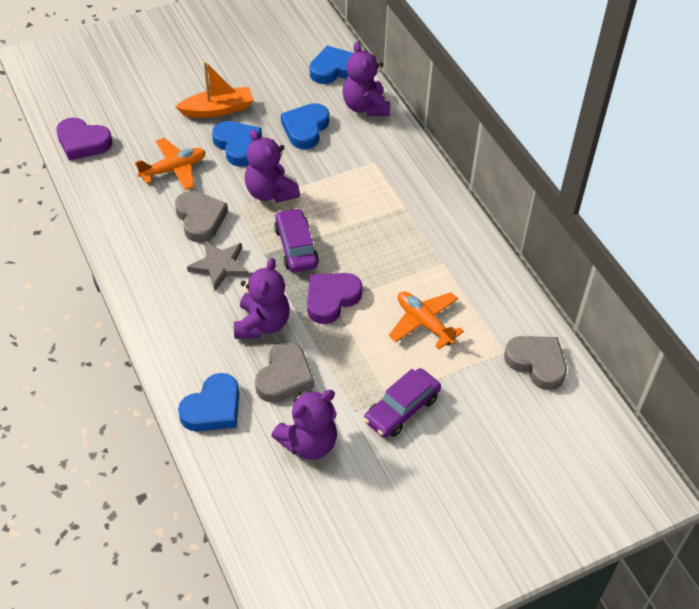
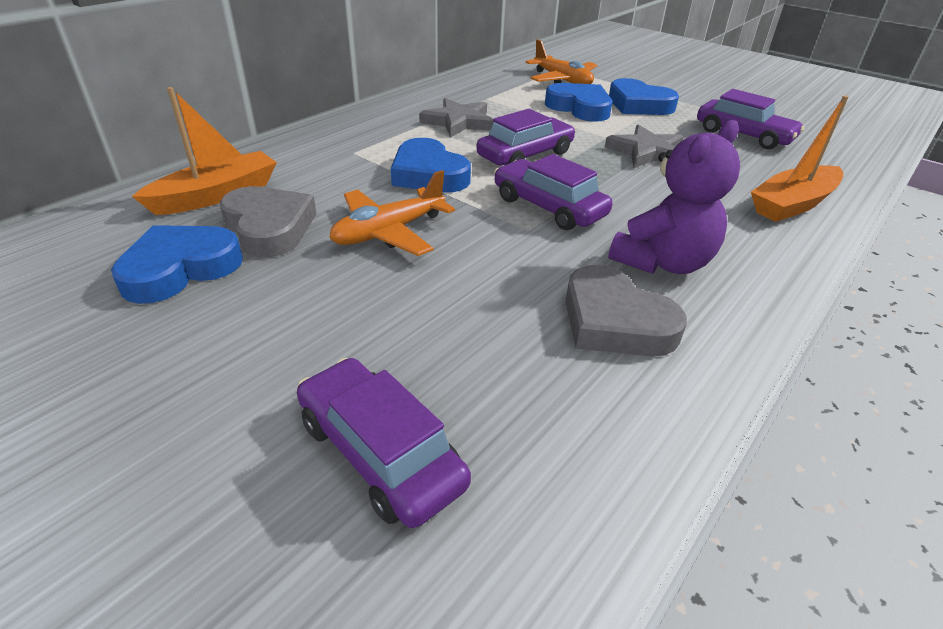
grey heart: 3 -> 2
grey star: 1 -> 2
orange boat: 1 -> 2
purple car: 2 -> 4
purple heart: 2 -> 0
purple teddy bear: 4 -> 1

